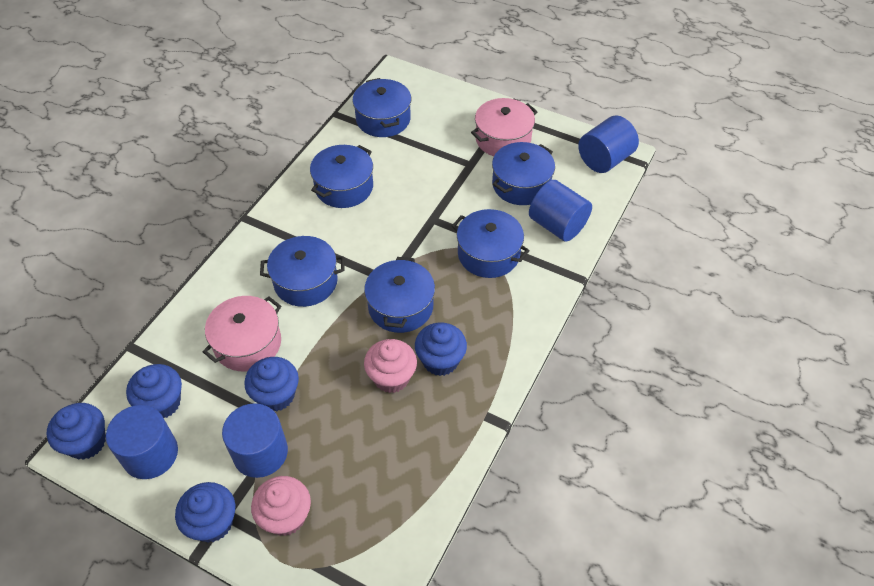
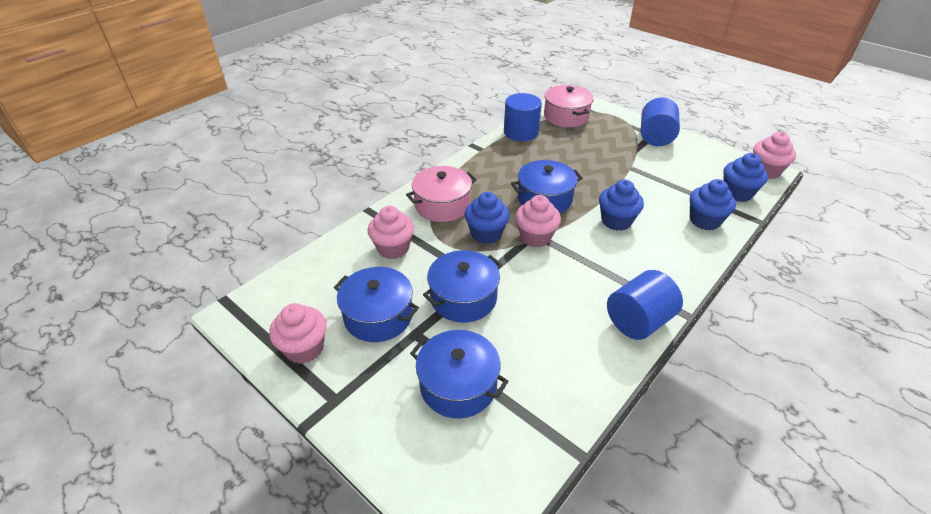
blue cupcake: 5 -> 4
blue cylinder: 4 -> 3
blue pot: 6 -> 4
pink cupcake: 2 -> 4

